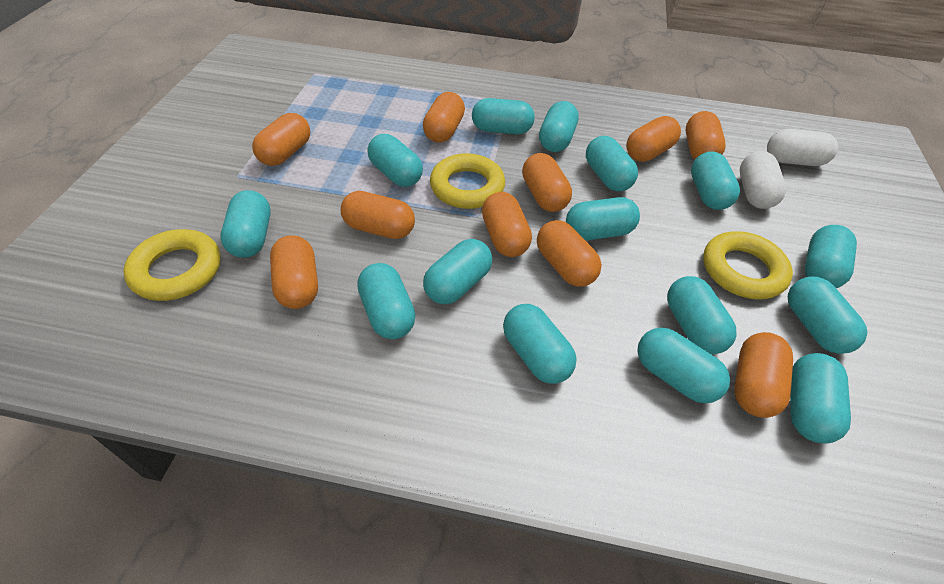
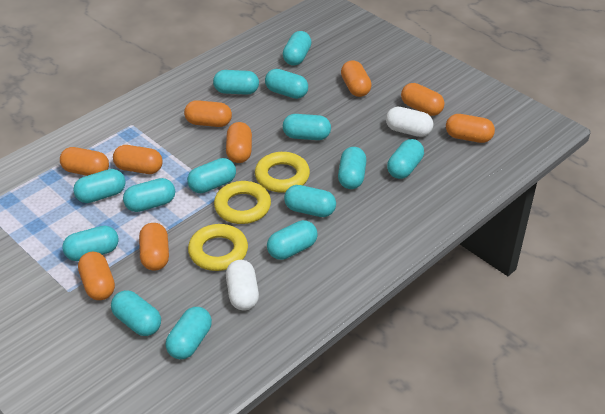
orange capsule: 10 -> 9
turquoise capsule: 15 -> 14

